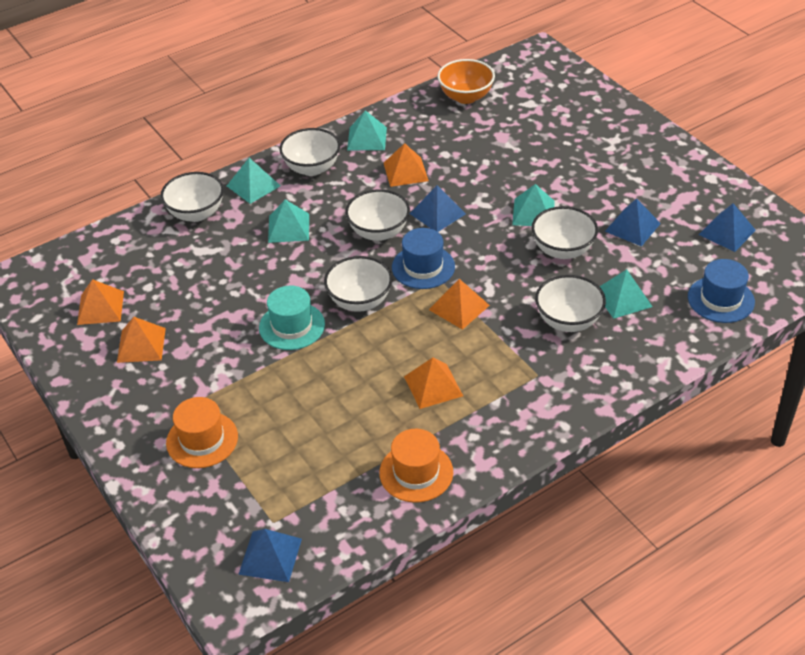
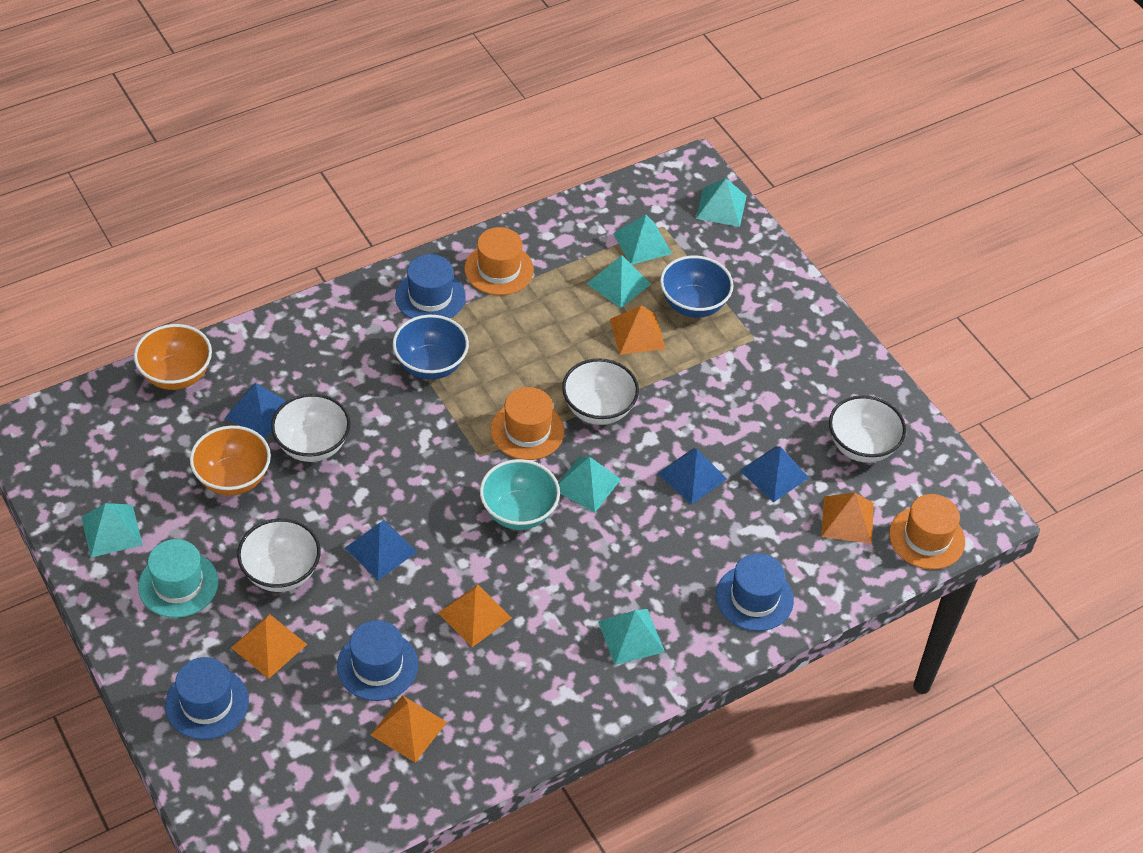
blue bowl: 0 -> 2
blue hat: 2 -> 4
orange bowl: 1 -> 2
orange hat: 2 -> 3
turquoise bowl: 0 -> 1
turquoise pyramid: 5 -> 6
white bowl: 6 -> 4

